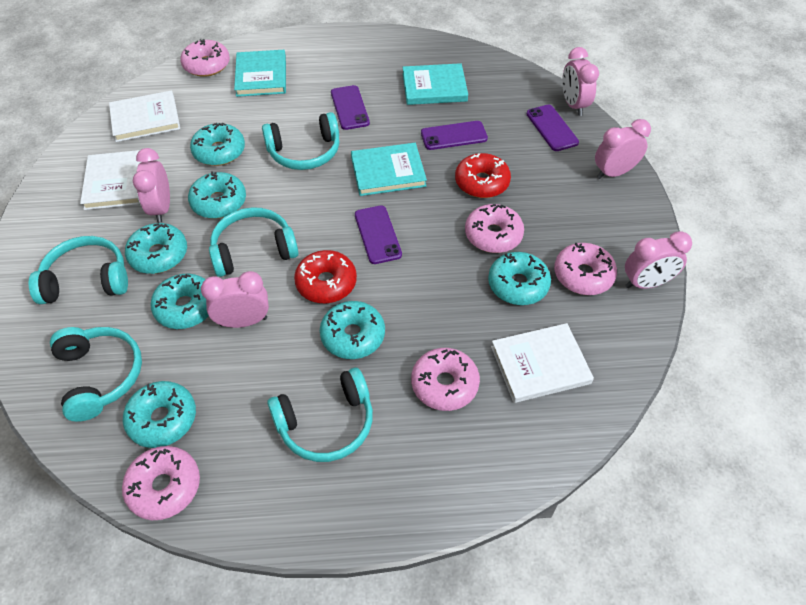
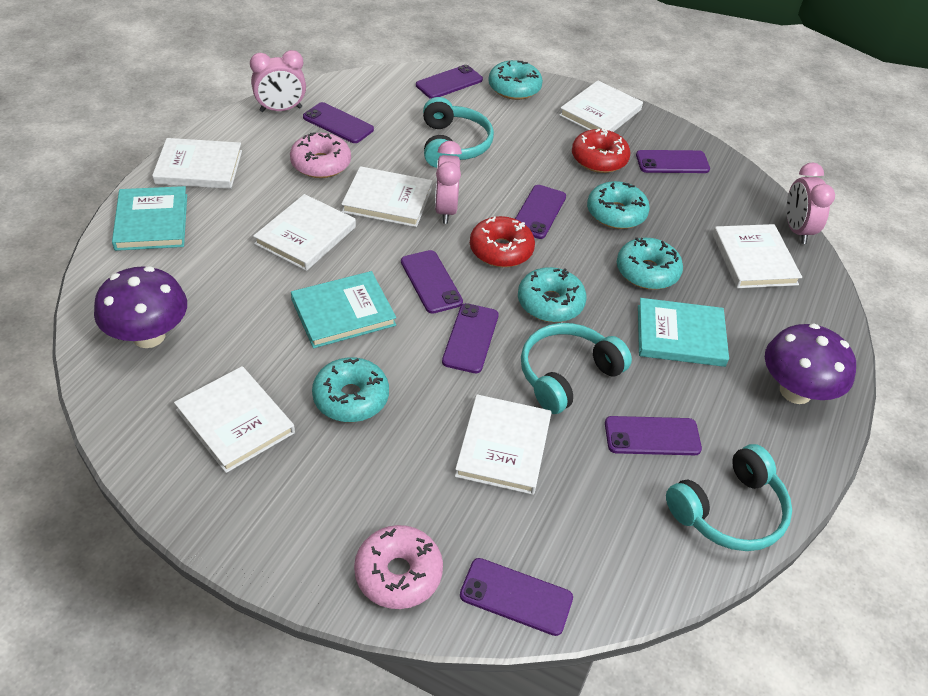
pink clock: 5 -> 3
pink donut: 5 -> 2
purple mushroom: 0 -> 2
purple phone: 4 -> 8
turquoise donut: 7 -> 5
turquoise headphones: 5 -> 3
white book: 3 -> 7

